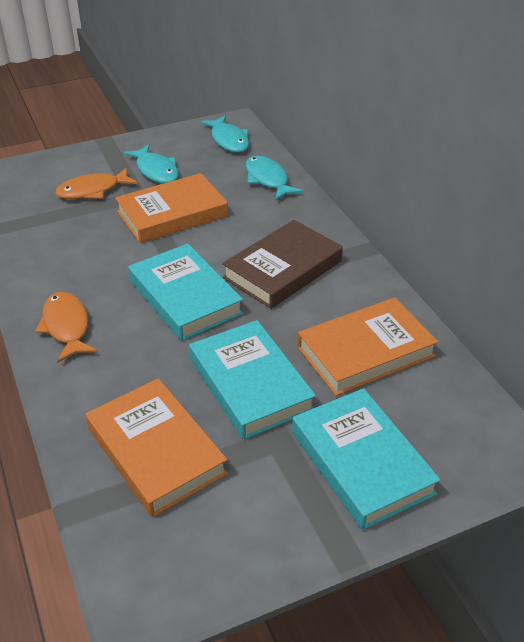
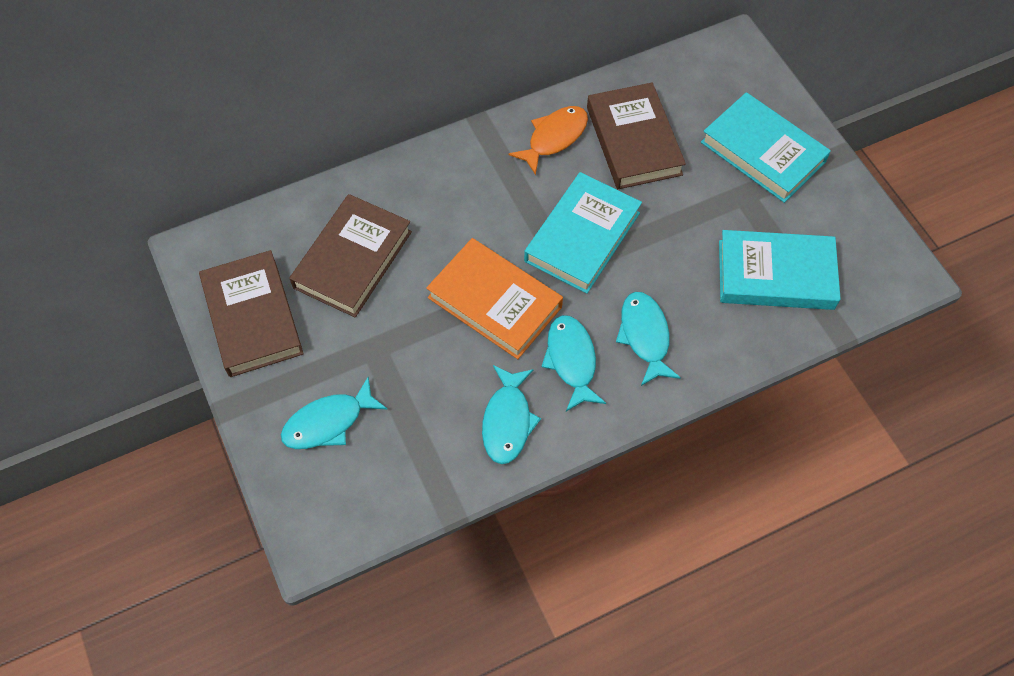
brown book: 1 -> 3
orange book: 3 -> 1
orange fish: 2 -> 1
turquoise fish: 3 -> 4

